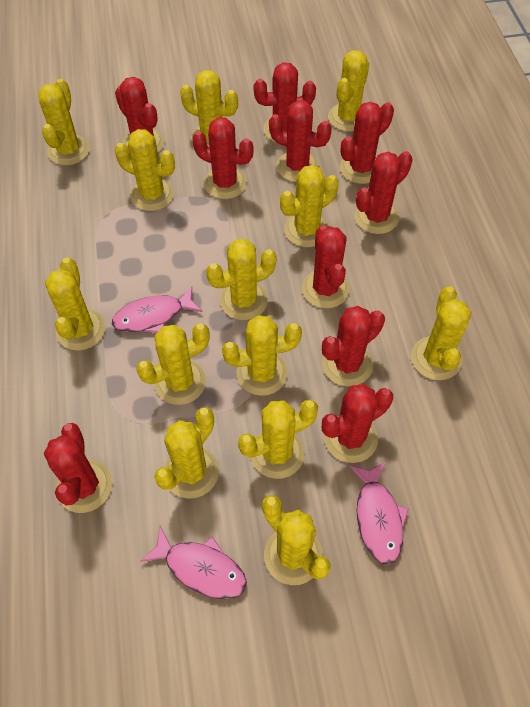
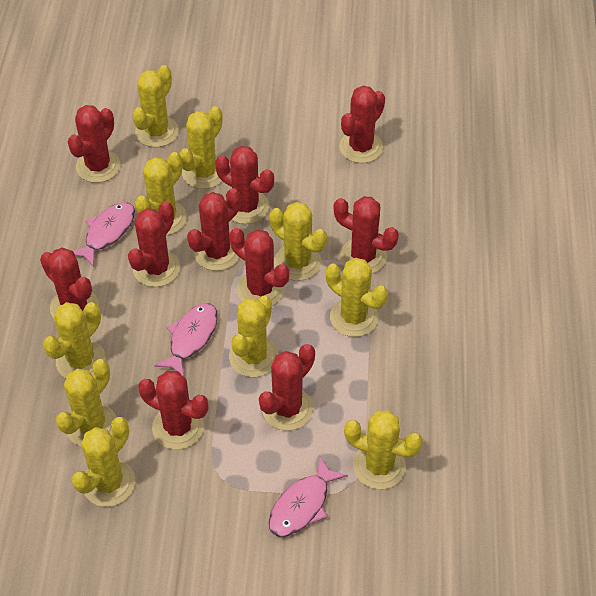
yellow cactus: 13 -> 10

